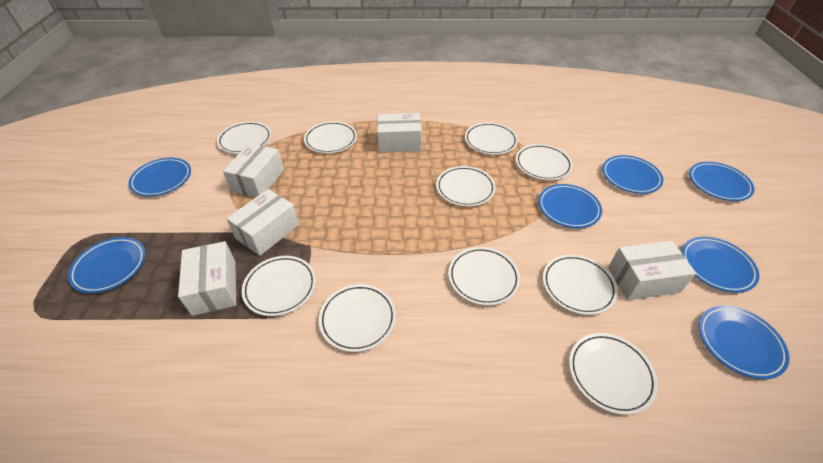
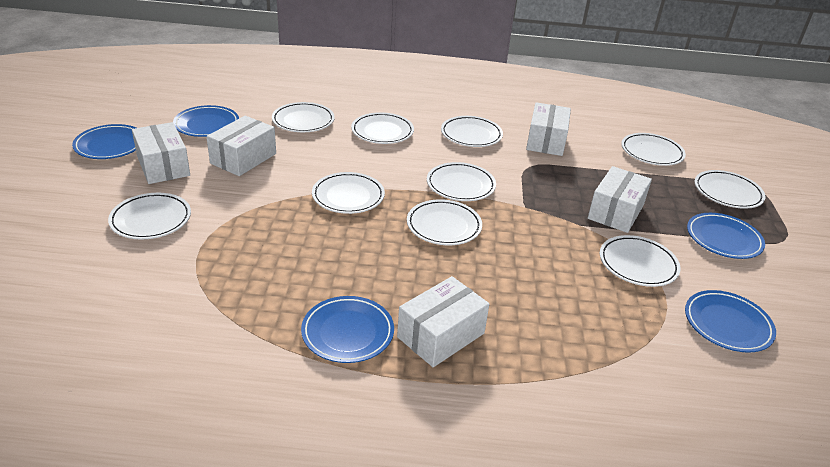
blue plate: 7 -> 5

